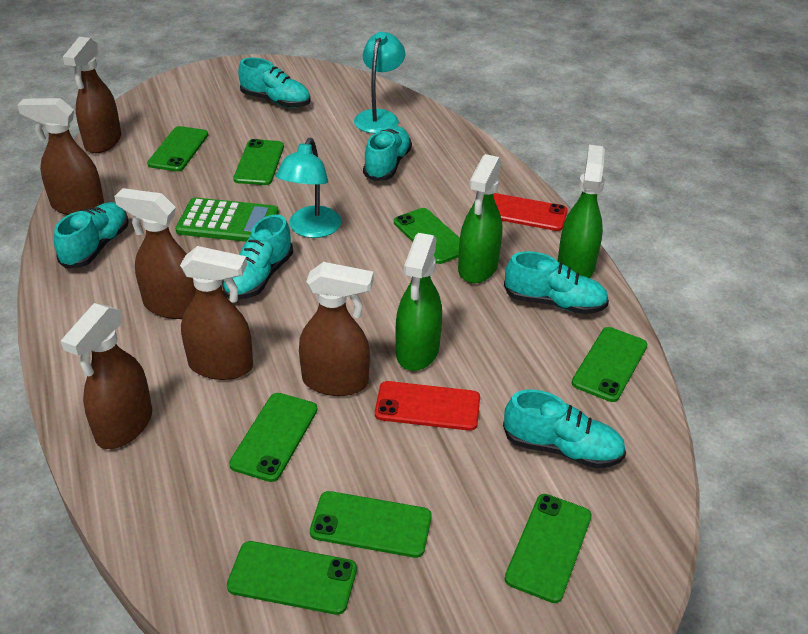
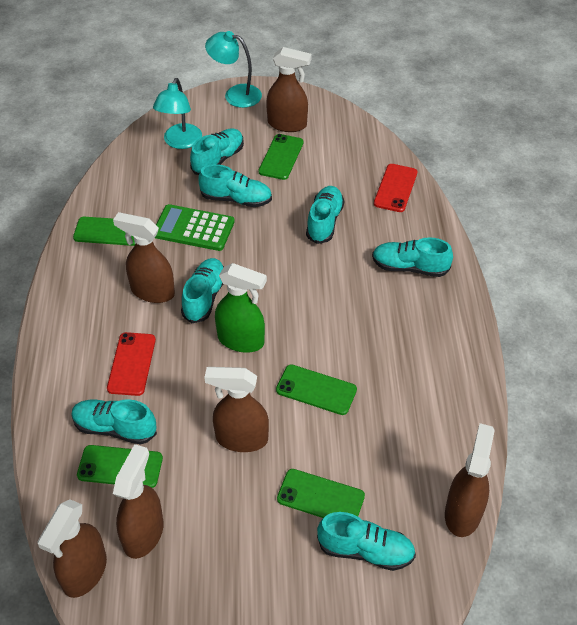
green phone: 8 -> 5
green spray bottle: 3 -> 1
turquoise shoe: 6 -> 7

